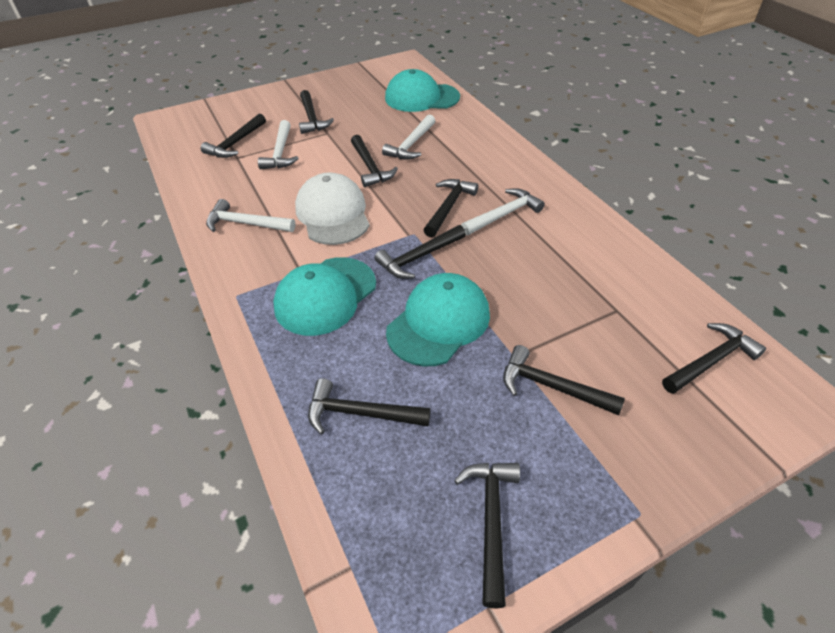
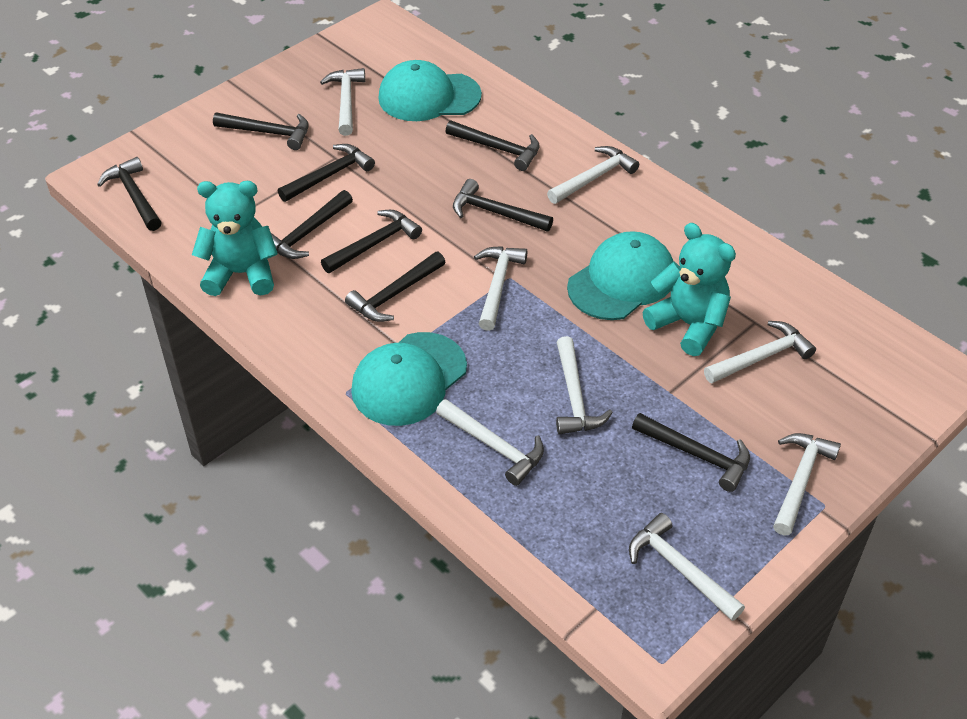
turquoise teddy bear: 0 -> 2
white cap: 1 -> 0
white hammer: 4 -> 8

